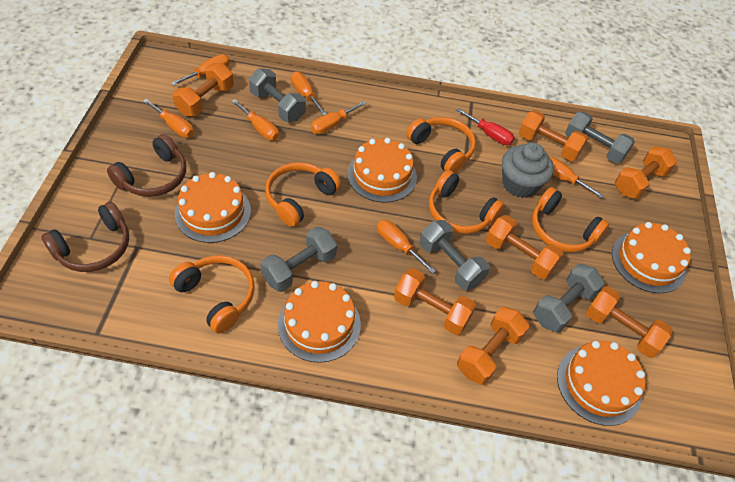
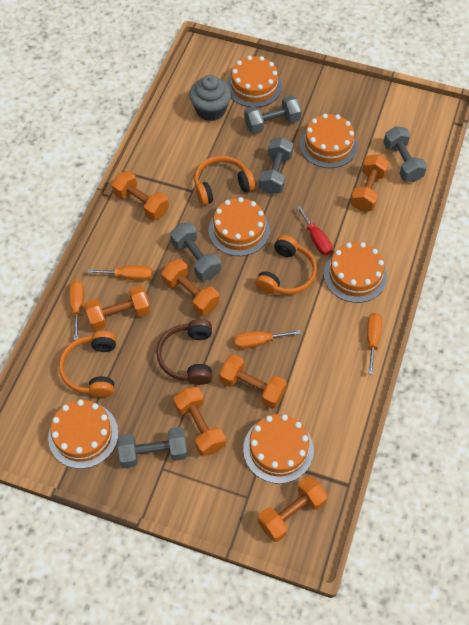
brown headphones: 2 -> 1
orange cake: 5 -> 6
orange headphones: 5 -> 3
orange screwdriver: 7 -> 4

